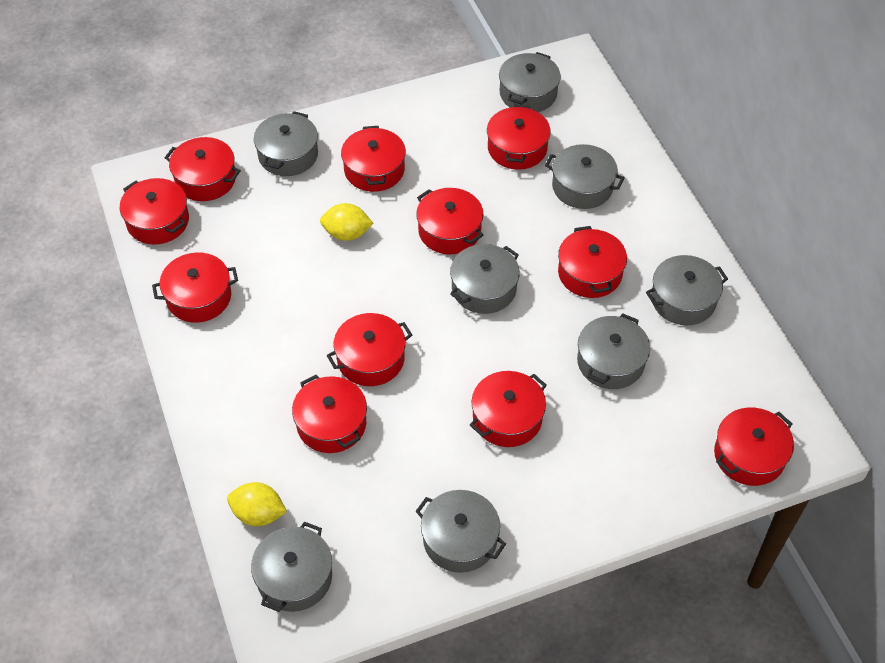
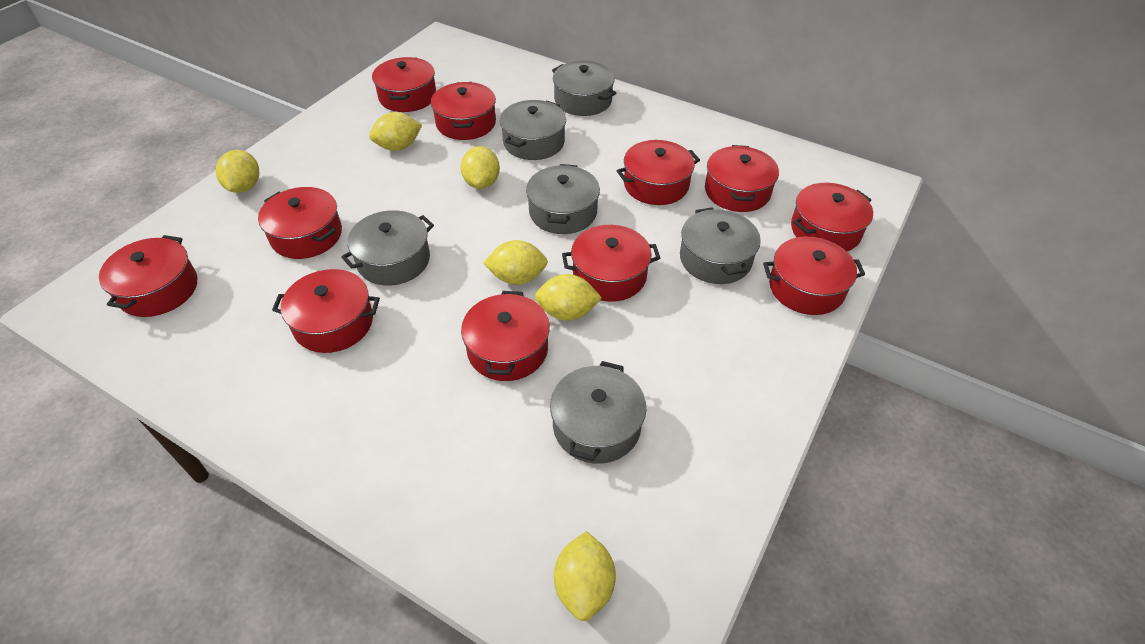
grey pot: 8 -> 6
yellow lemon: 2 -> 6

